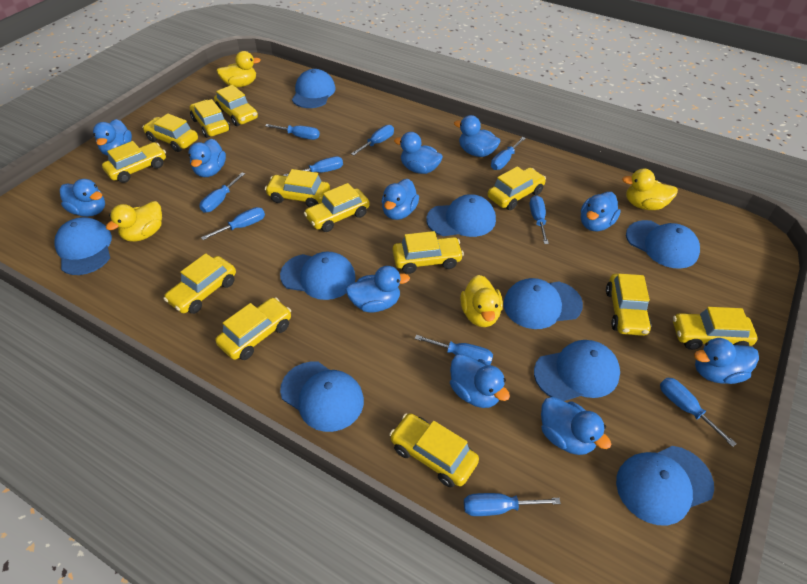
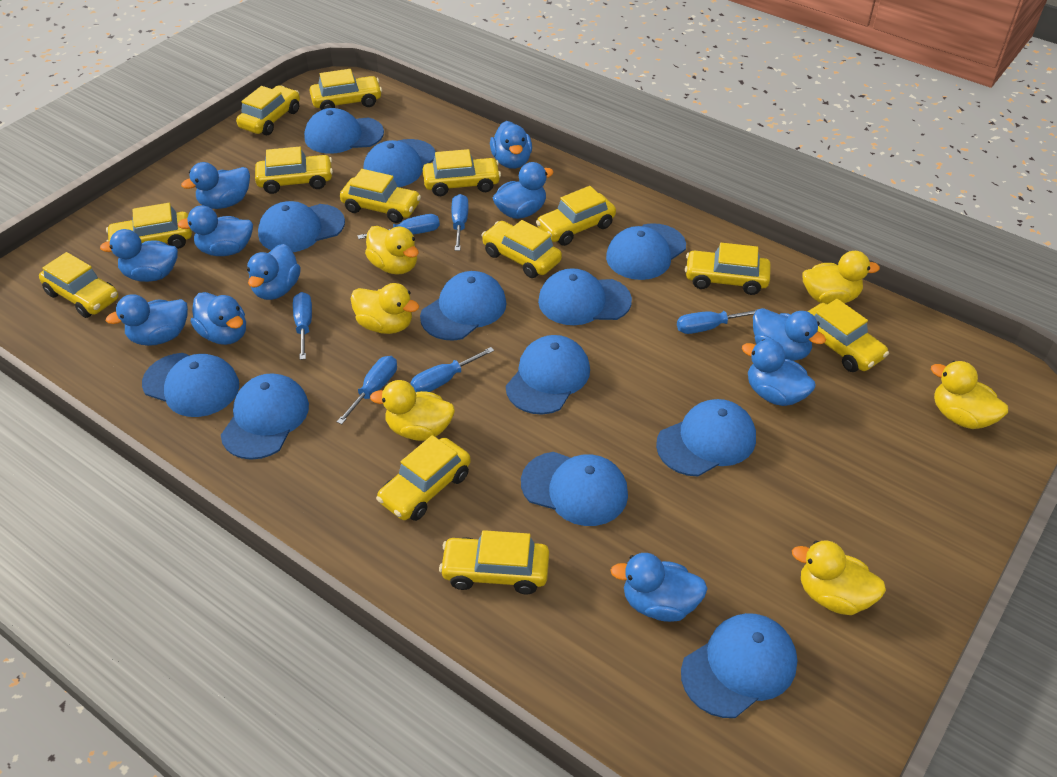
blue cap: 9 -> 12
blue screwdriver: 10 -> 6
yellow duck: 4 -> 6

